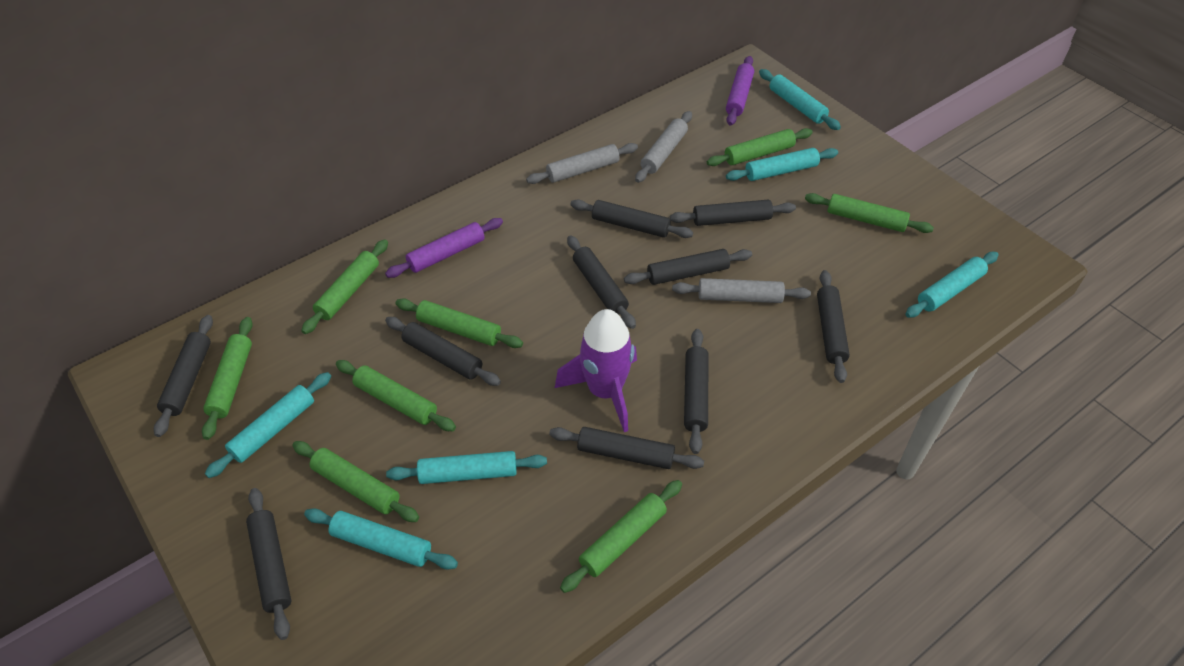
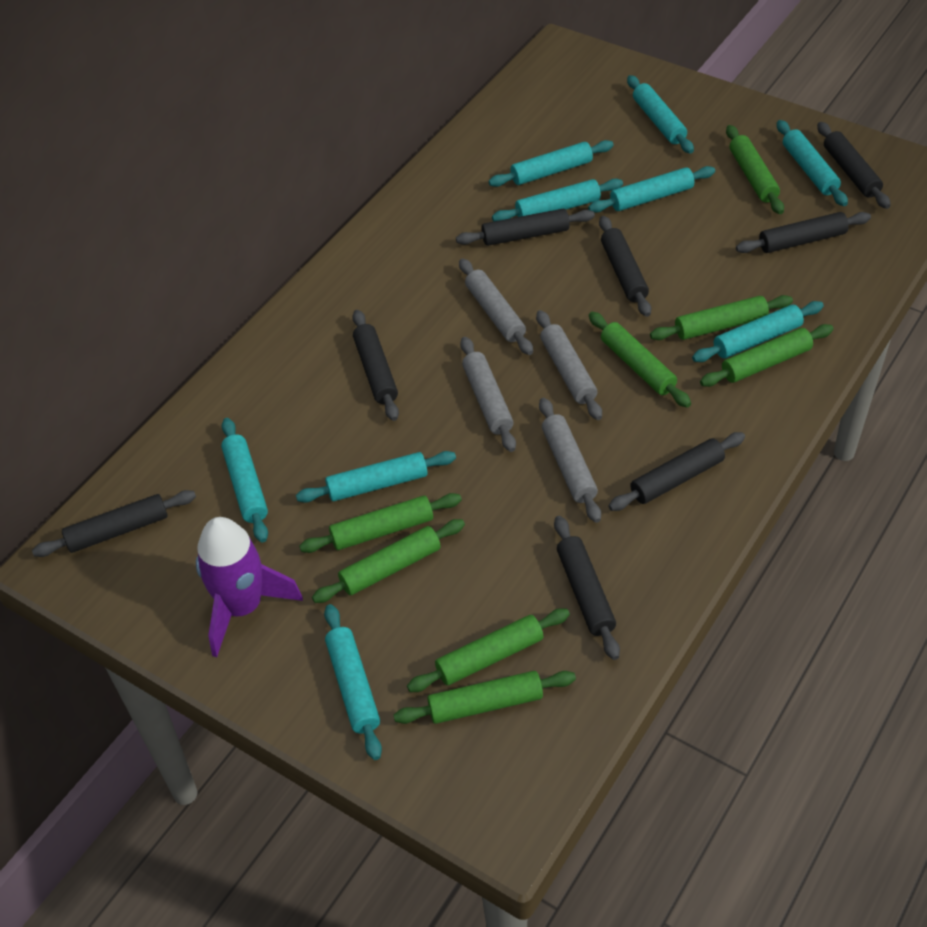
black rolling pin: 10 -> 8
grey rolling pin: 3 -> 4
purple rolling pin: 2 -> 0
turquoise rolling pin: 6 -> 9

